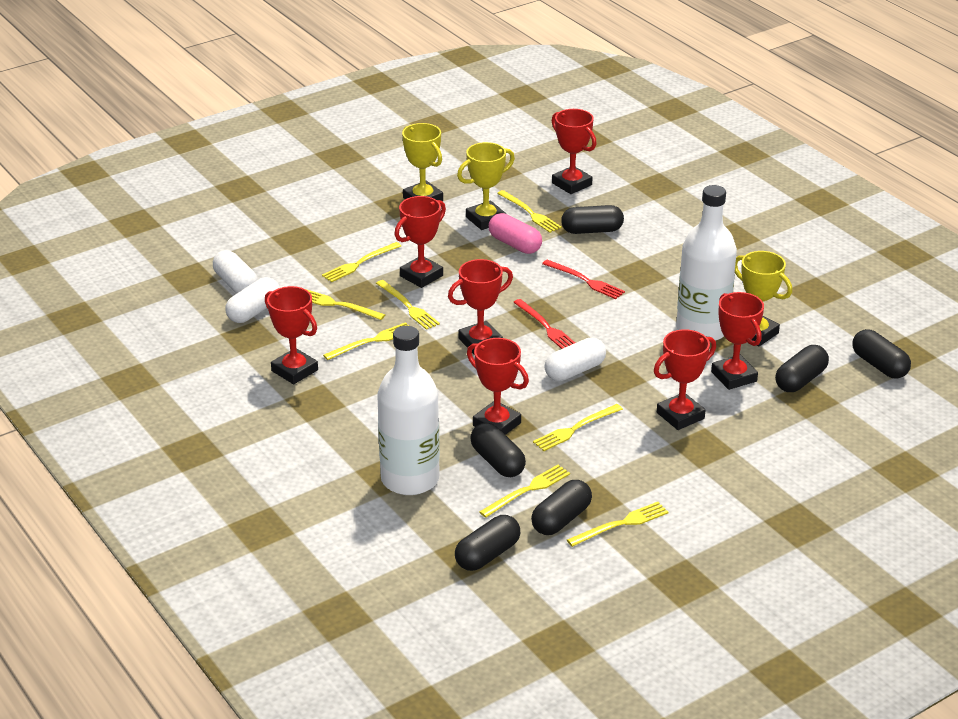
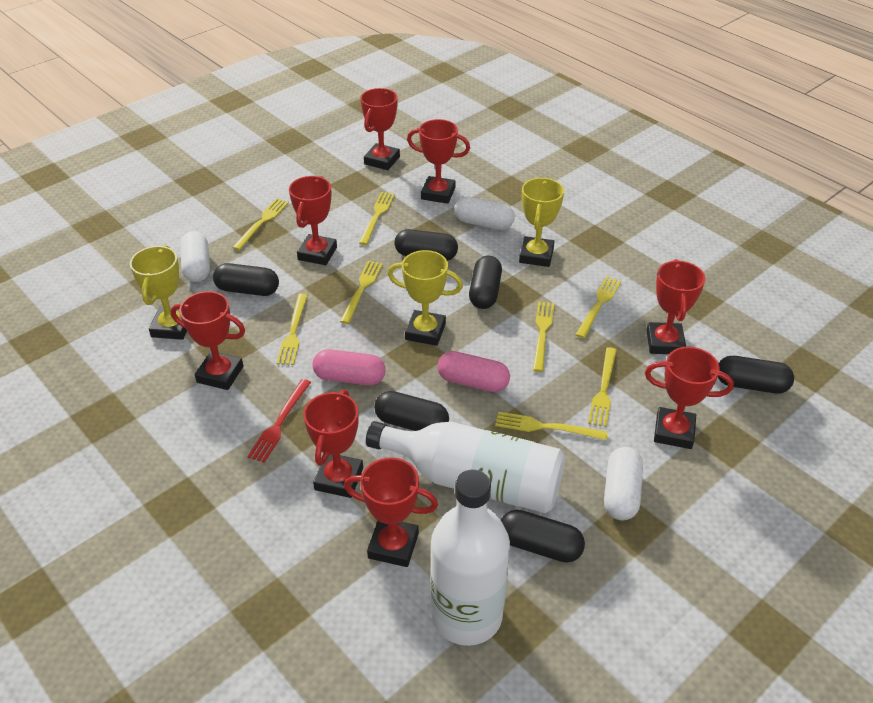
pink capsule: 1 -> 2
red fork: 2 -> 1
red trophy: 7 -> 8

